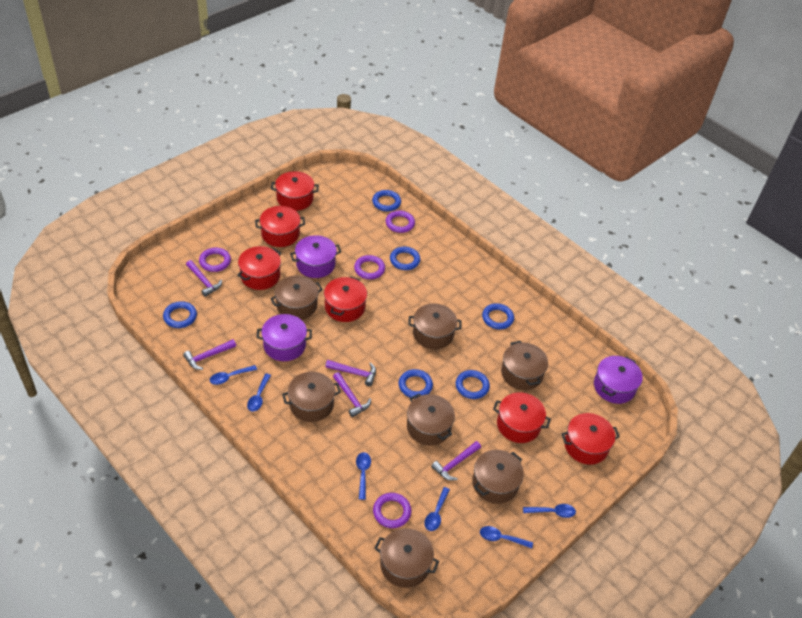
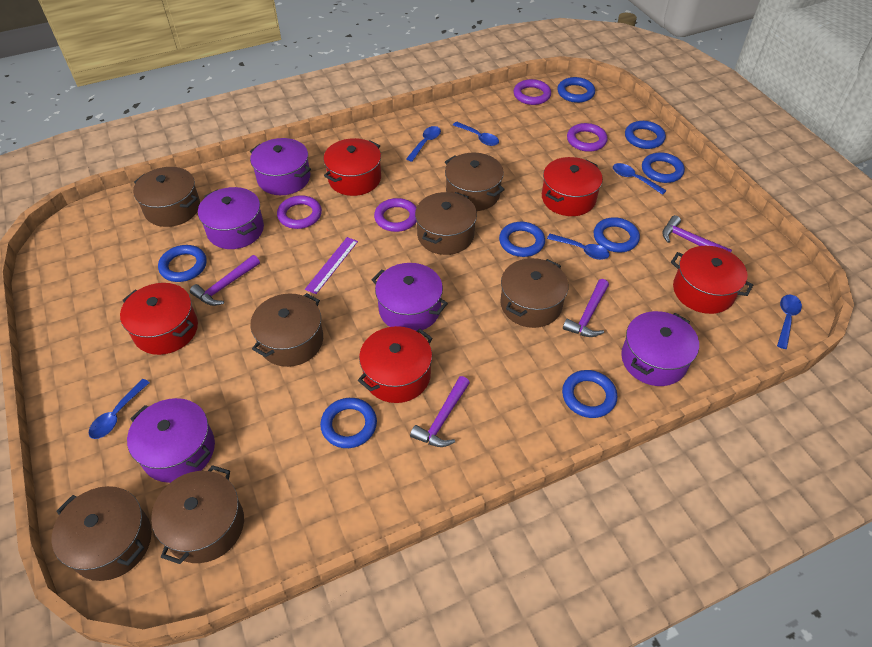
blue ring: 6 -> 8
purple hammer: 5 -> 4
purple pot: 3 -> 5
purple ruler: 0 -> 1
red pot: 6 -> 5

